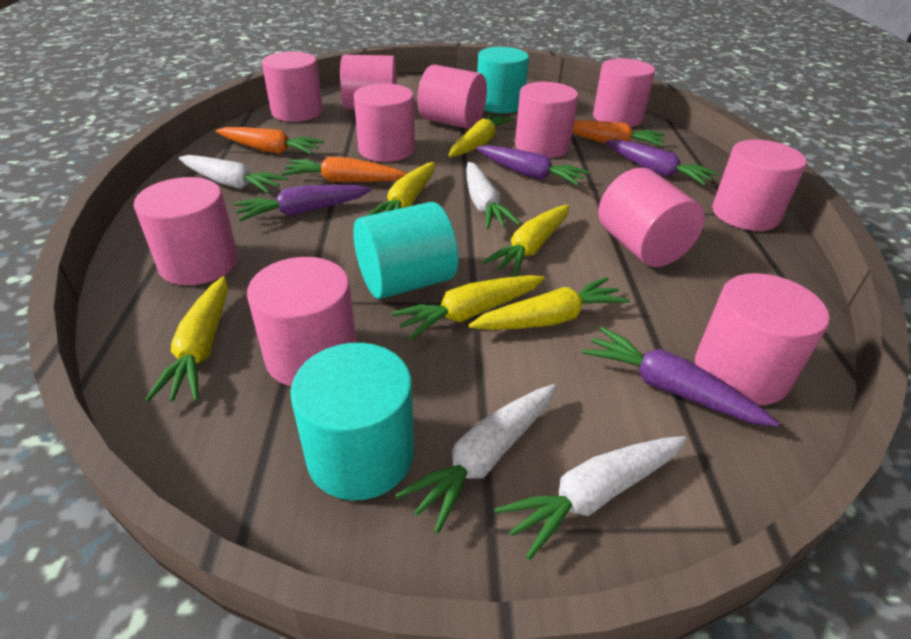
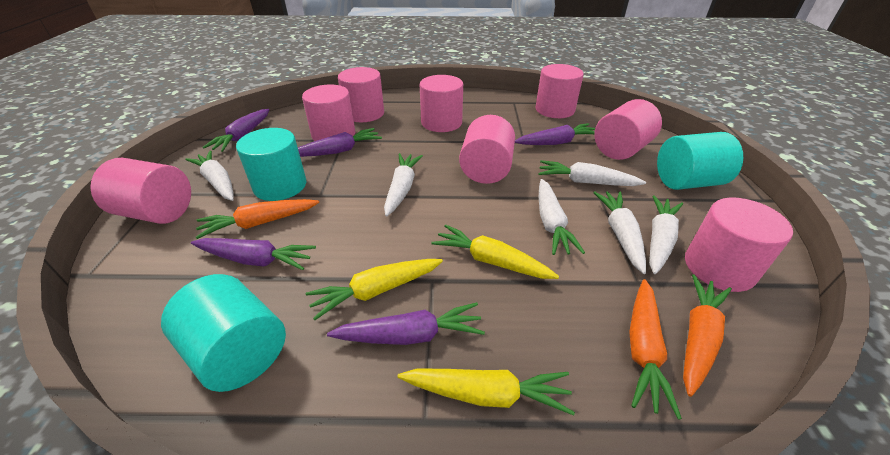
pink cylinder: 11 -> 8
purple carrot: 4 -> 5
white carrot: 4 -> 6
yellow carrot: 6 -> 3

